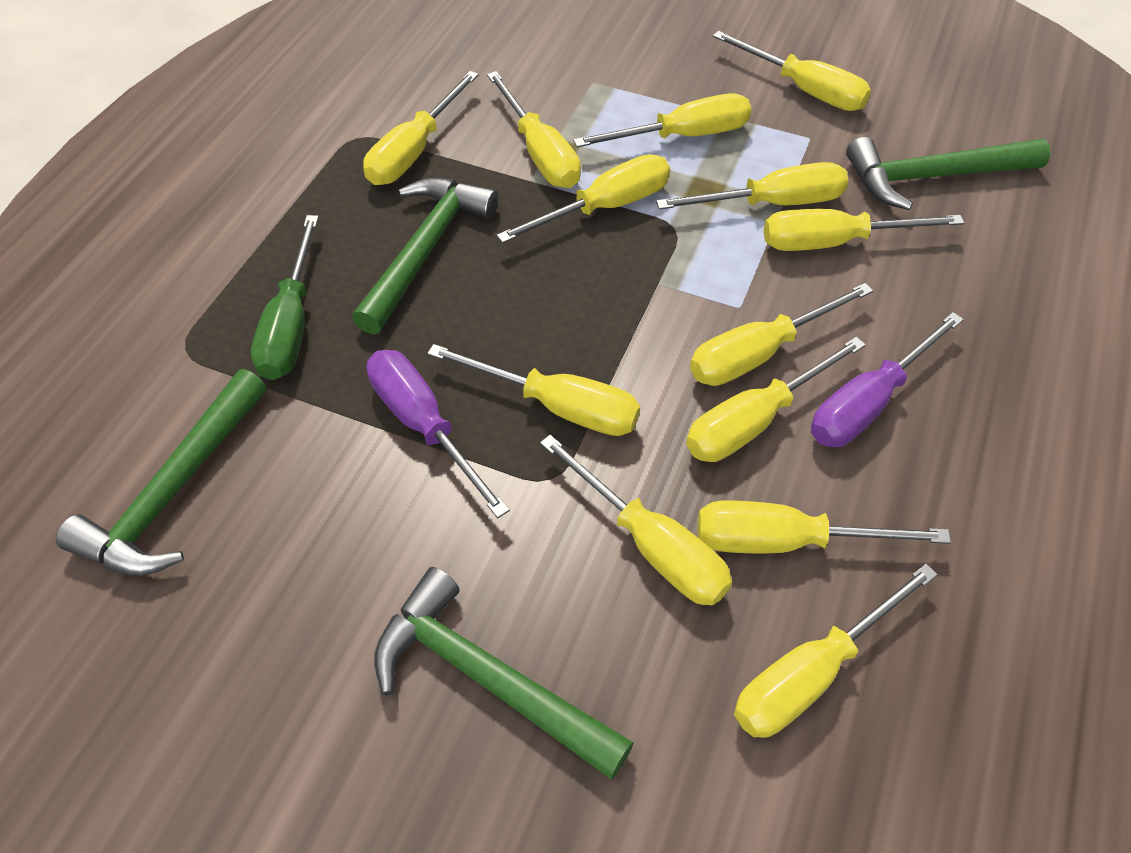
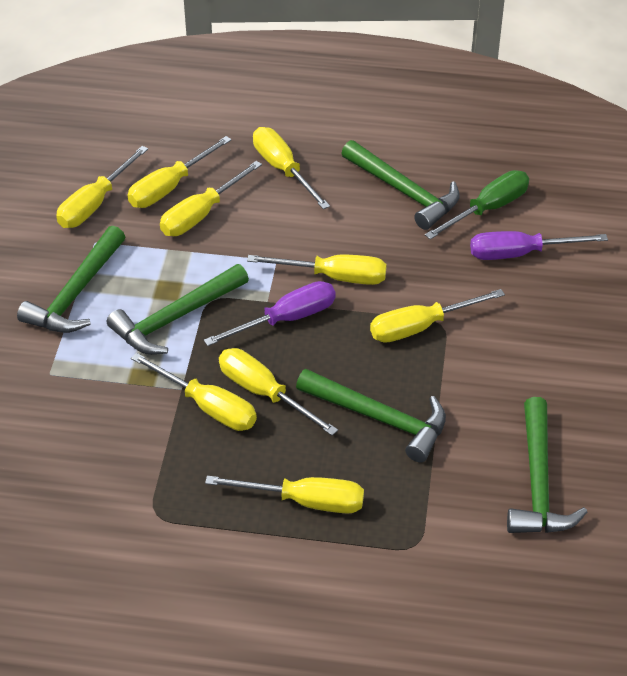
green hammer: 4 -> 5
yellow screwdriver: 13 -> 9

